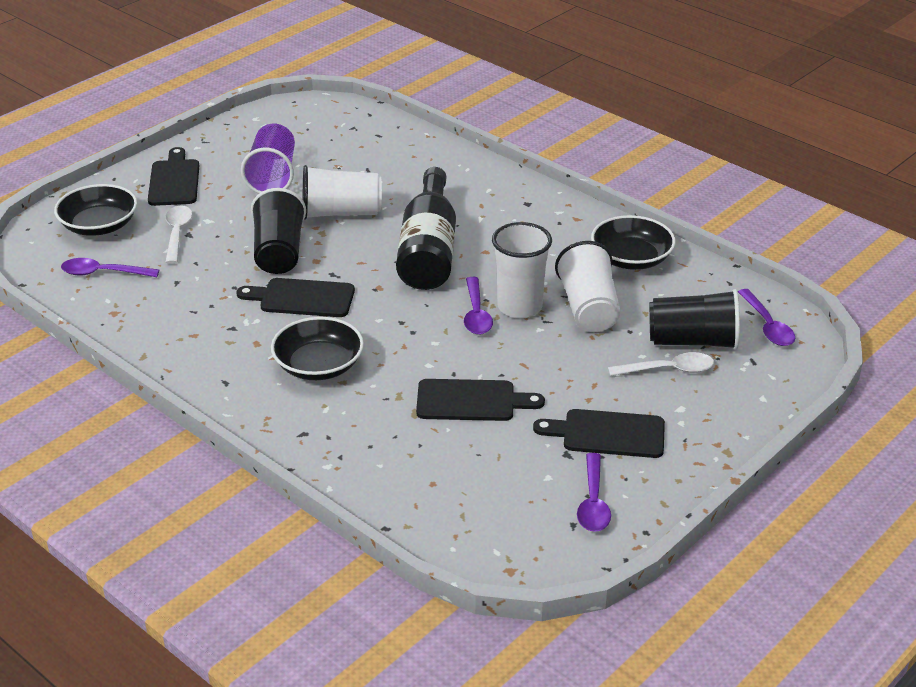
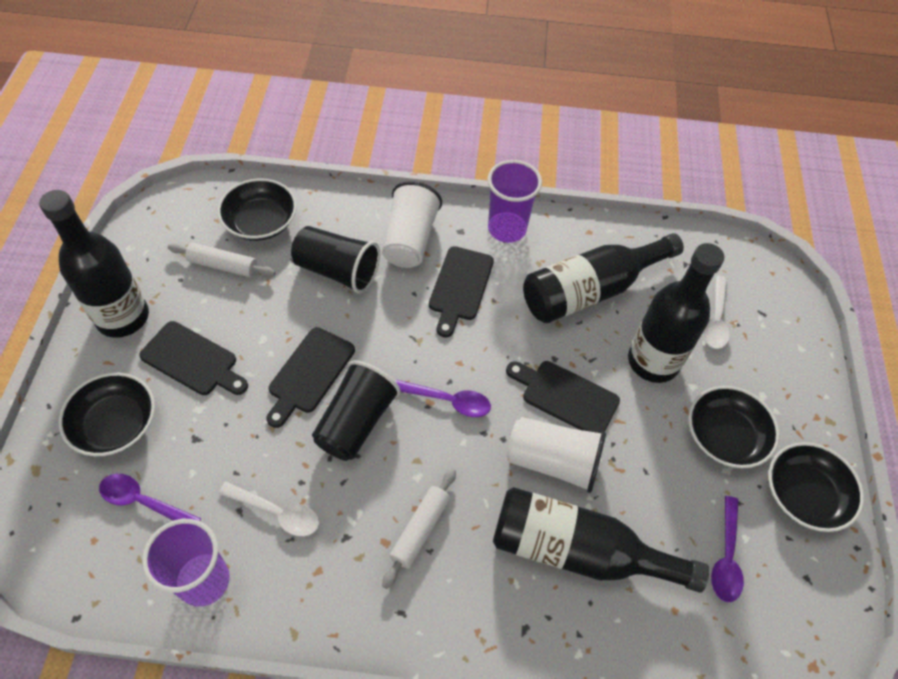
black bottle: 1 -> 4
black bowl: 3 -> 4
purple cup: 1 -> 2
purple spoon: 4 -> 3
white cup: 3 -> 2
white rolling pin: 0 -> 2

